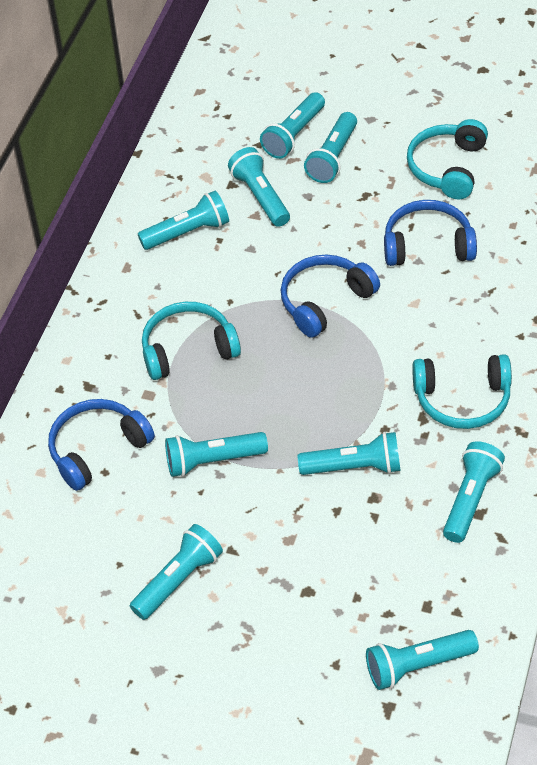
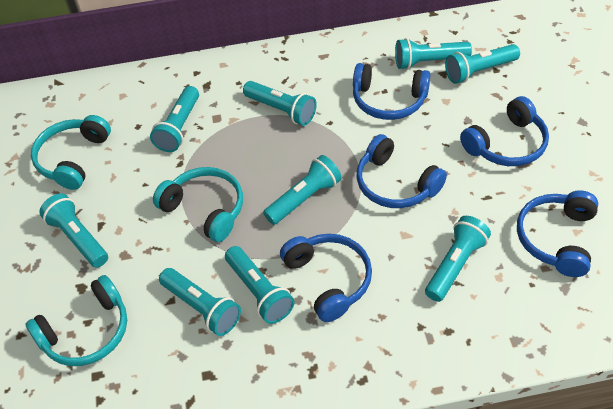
blue headphones: 3 -> 5

